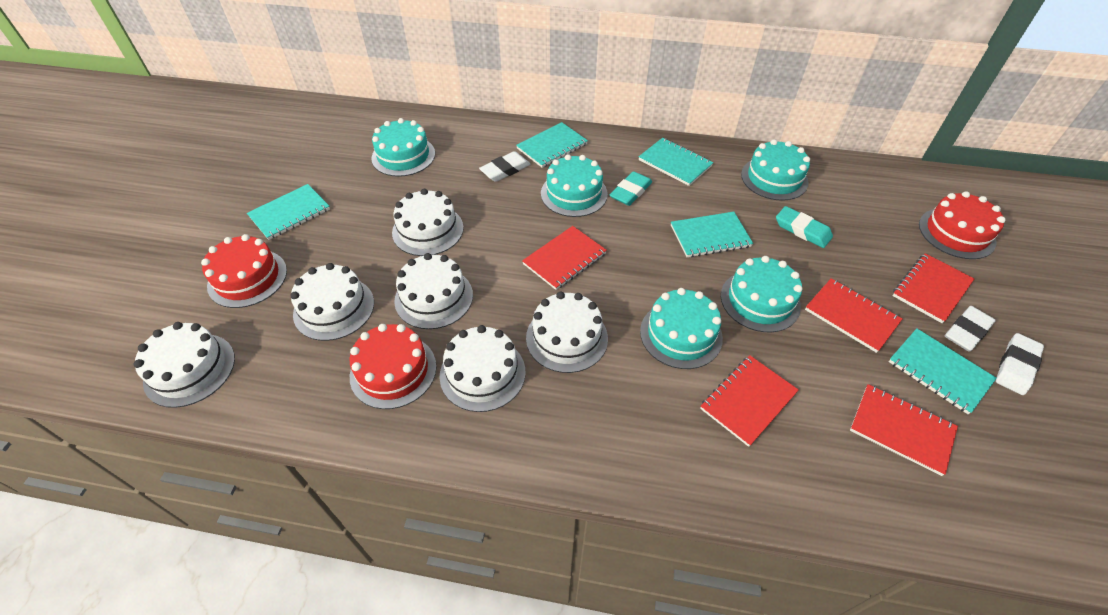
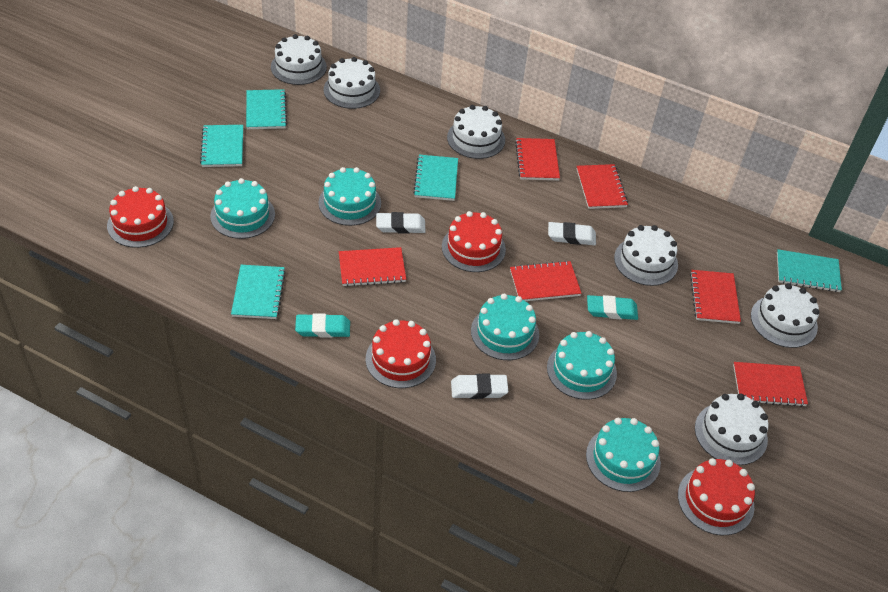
red cake: 3 -> 4
red notebook: 5 -> 6

